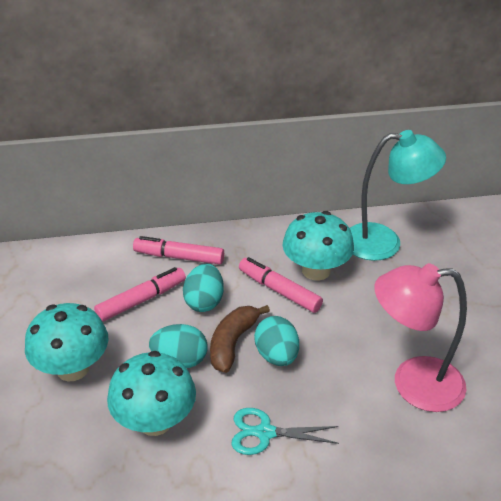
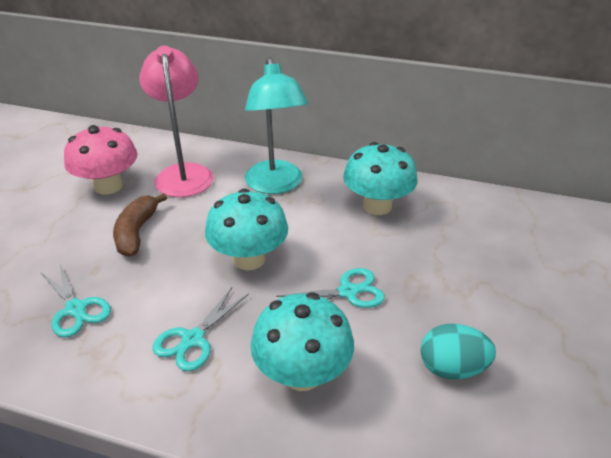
pink marker: 3 -> 0
pink mushroom: 0 -> 1
turquoise egg: 3 -> 1
turquoise scissors: 1 -> 3

